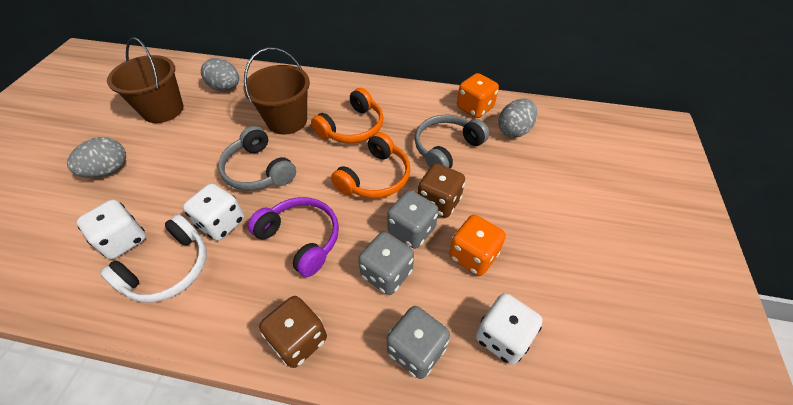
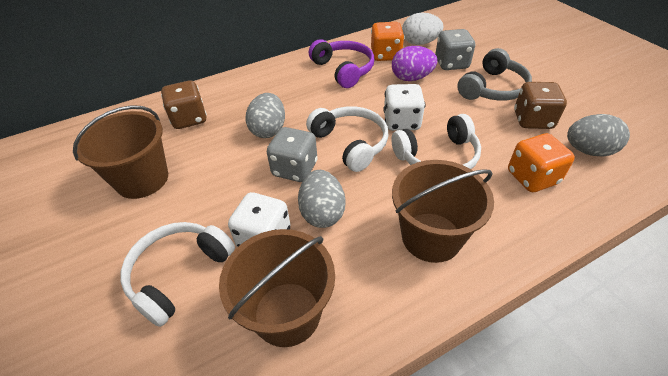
brown bucket: 2 -> 3
grey dice: 3 -> 2
grey headphones: 2 -> 1
orange headphones: 2 -> 0
purple egg: 0 -> 1
white dice: 3 -> 2
white egg: 0 -> 1
white headphones: 1 -> 3

